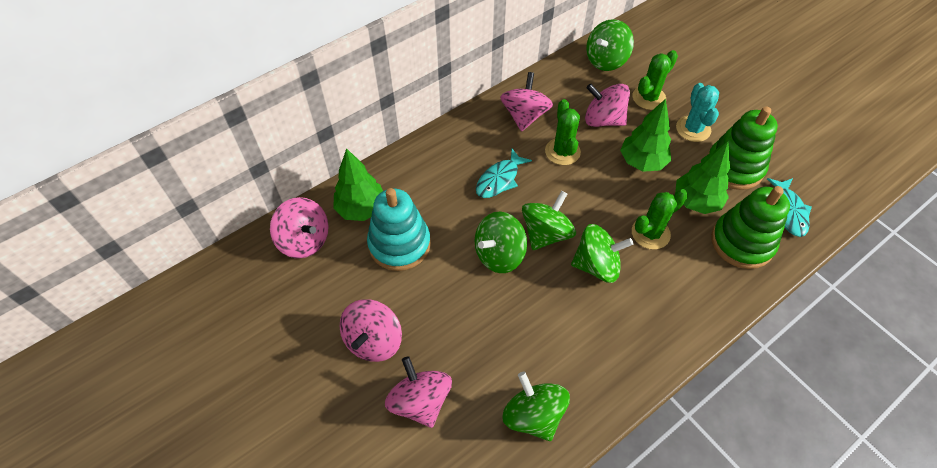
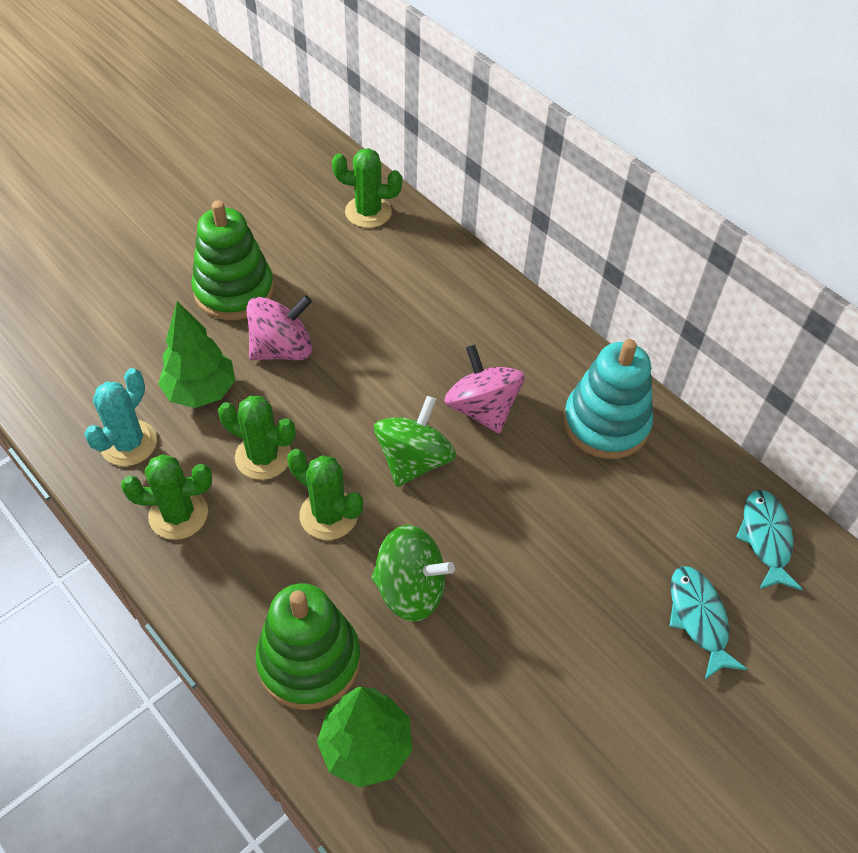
green cactus: 3 -> 4
green spinning top: 5 -> 2
green tree: 3 -> 2
pink spinning top: 5 -> 2

